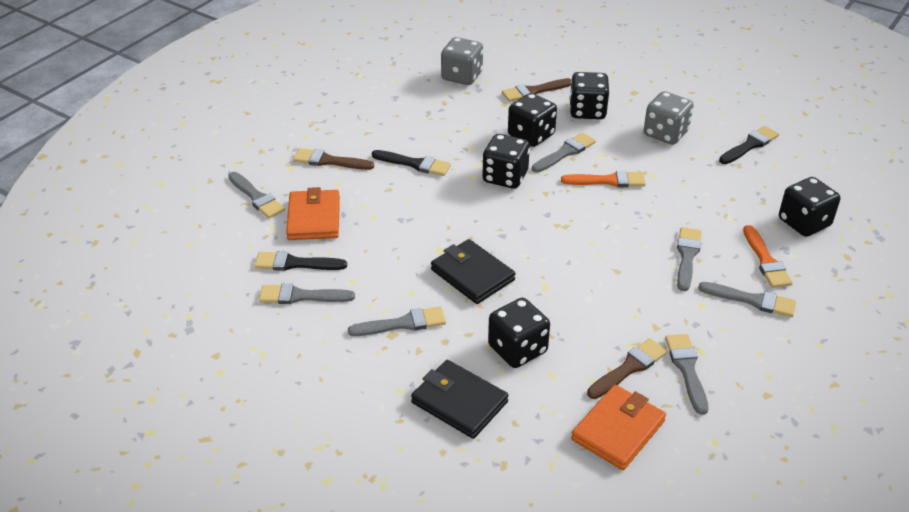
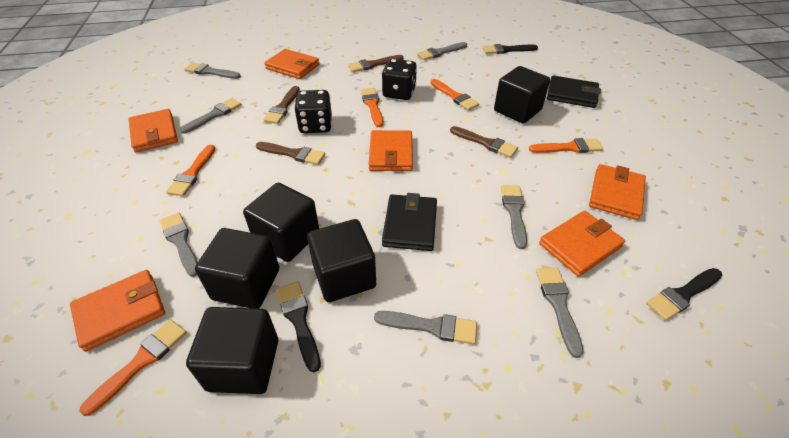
black cube: 0 -> 5
black dice: 5 -> 2
brown brush: 3 -> 4
grey dice: 2 -> 0
orange brush: 2 -> 5
orange wallet: 2 -> 6

